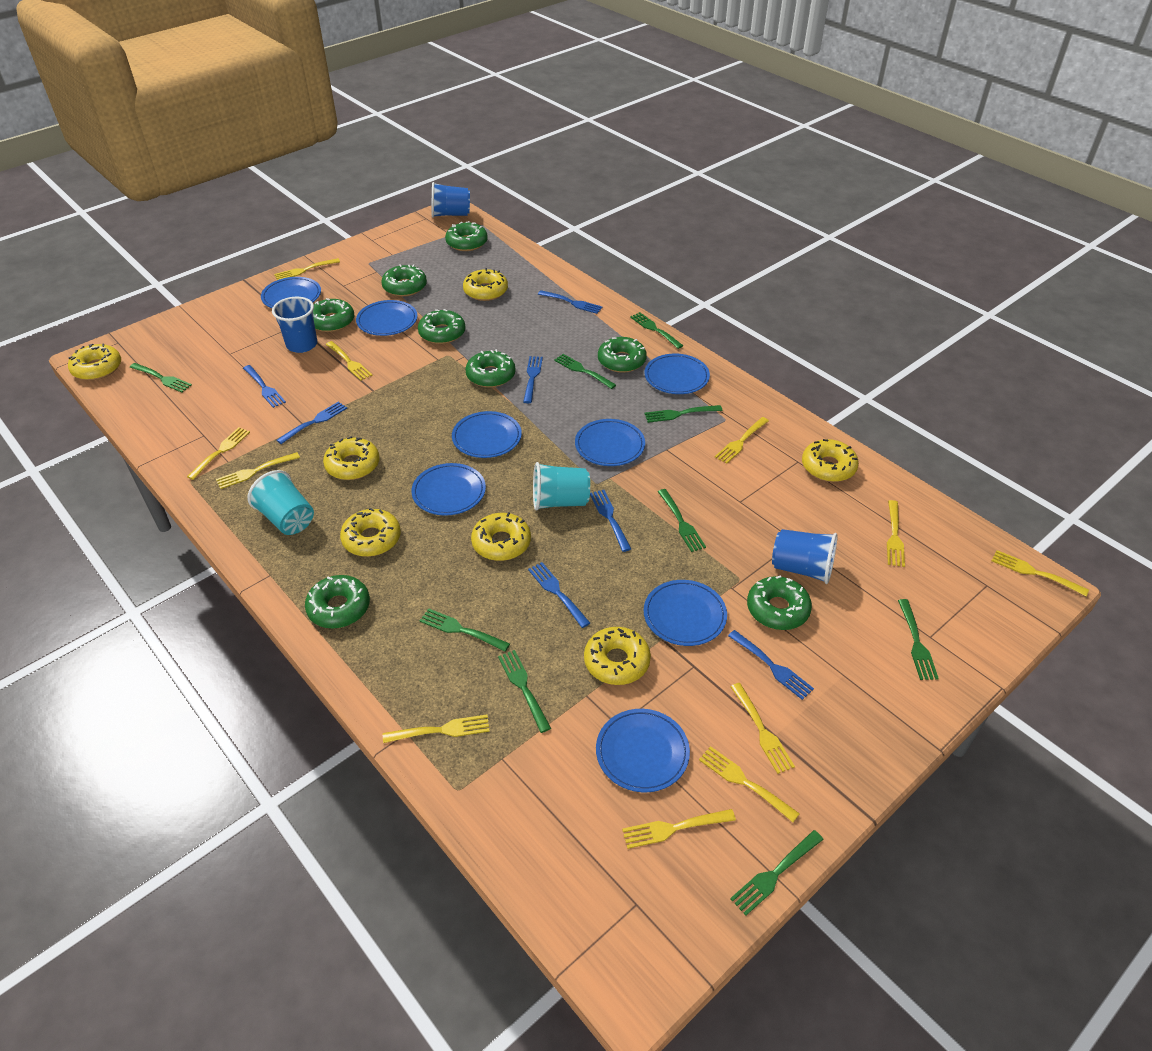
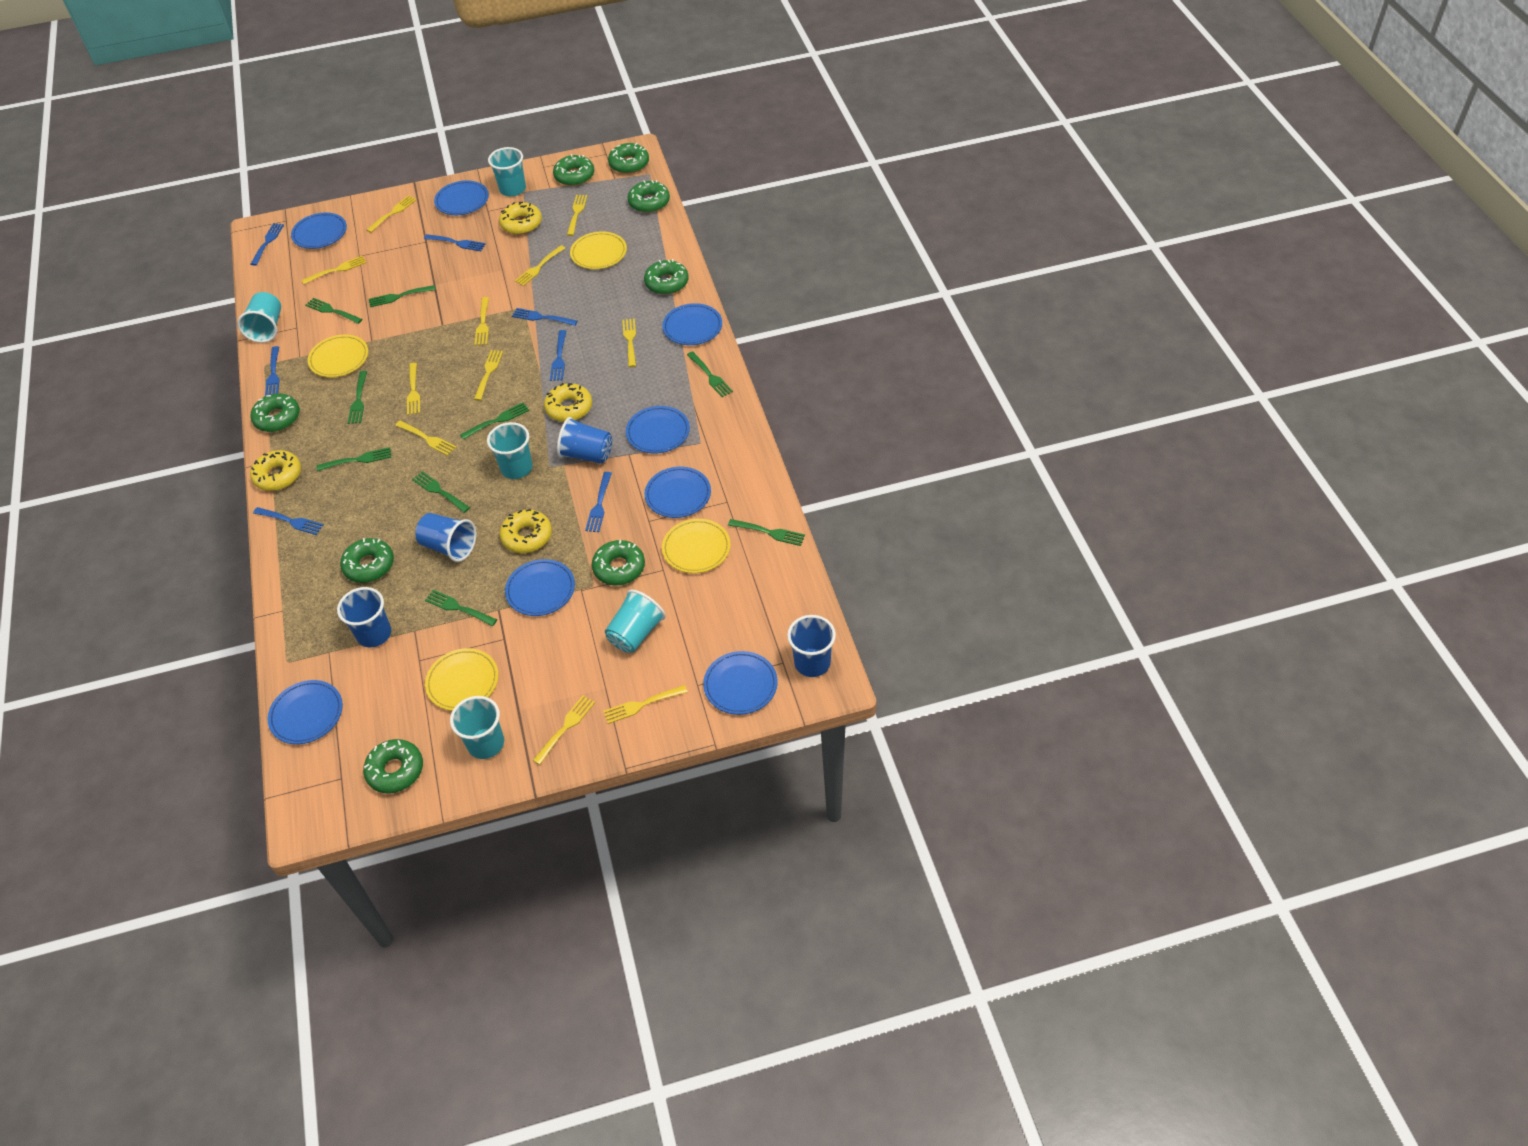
blue cup: 3 -> 4
turquoise cup: 2 -> 5
yellow donut: 7 -> 4
yellow plate: 0 -> 4

